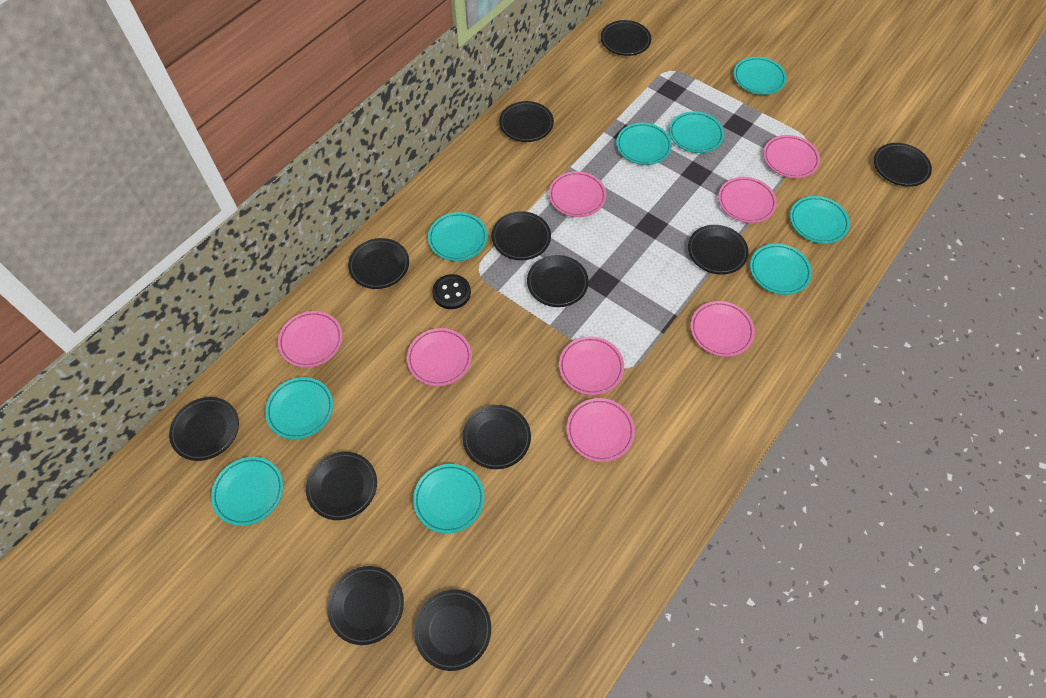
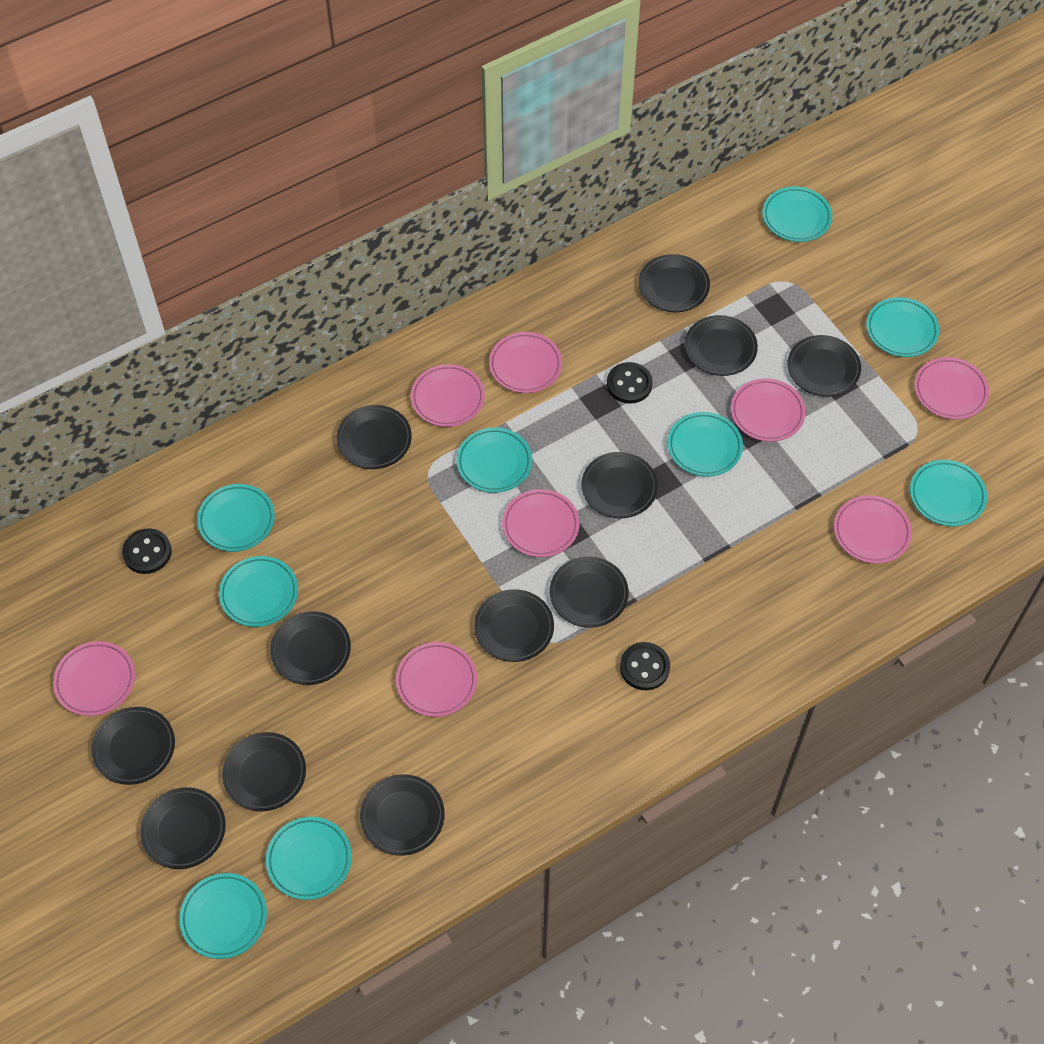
black button: 1 -> 3

